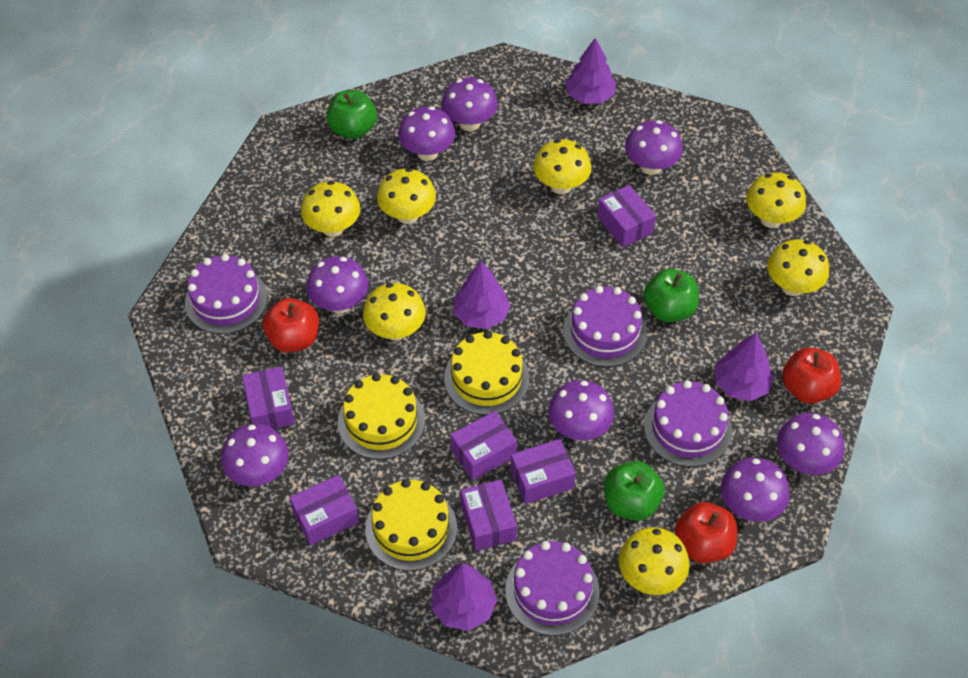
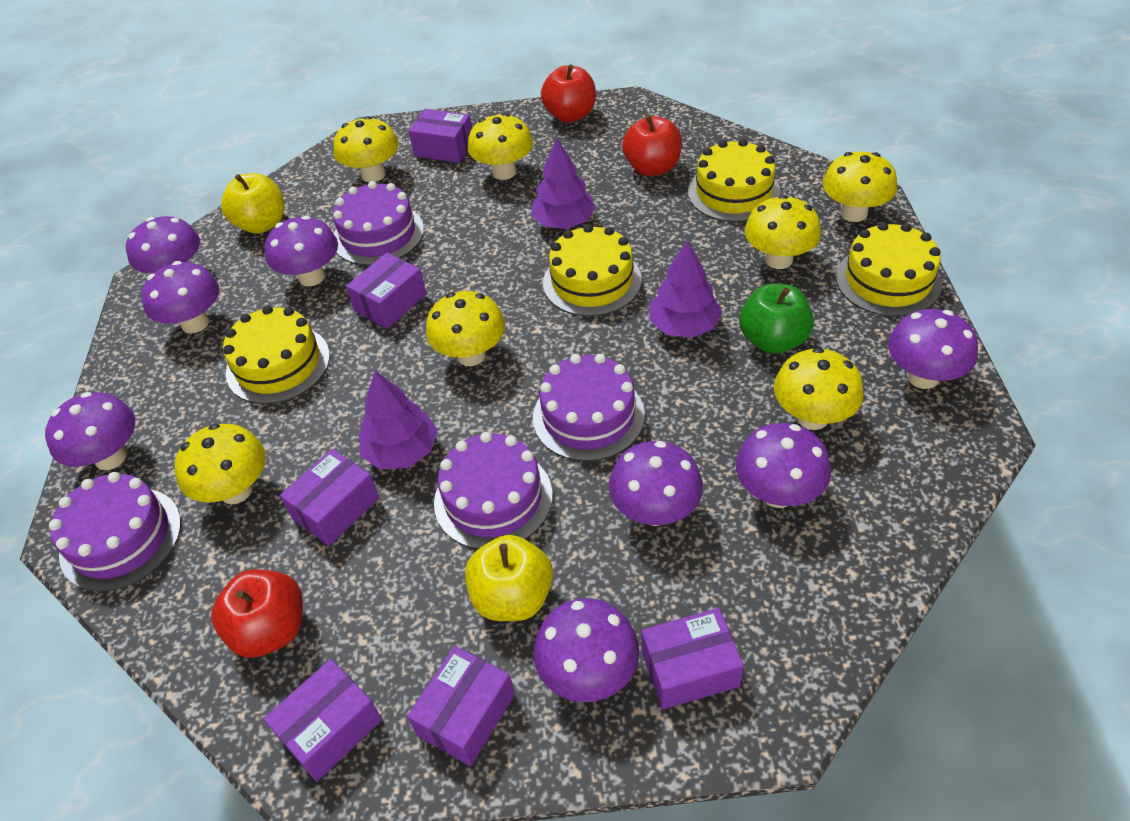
green apple: 3 -> 1
purple tree: 4 -> 3
yellow apple: 0 -> 2
yellow cake: 3 -> 4

